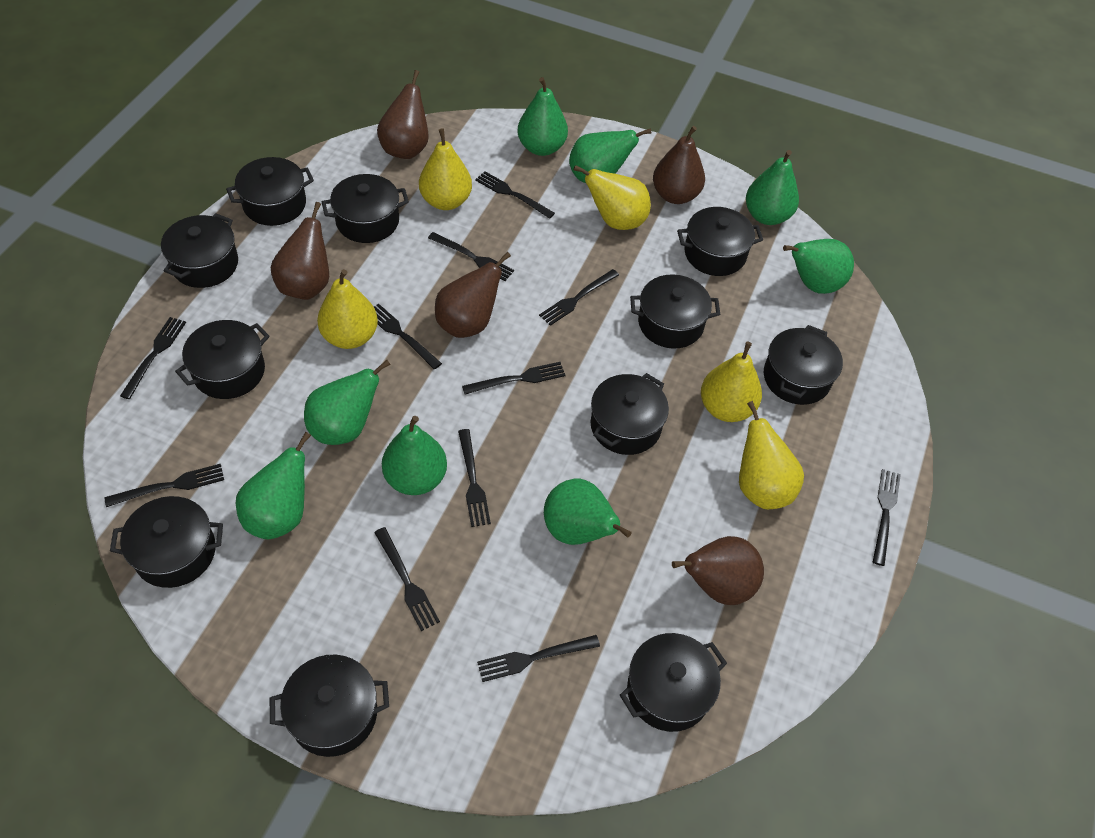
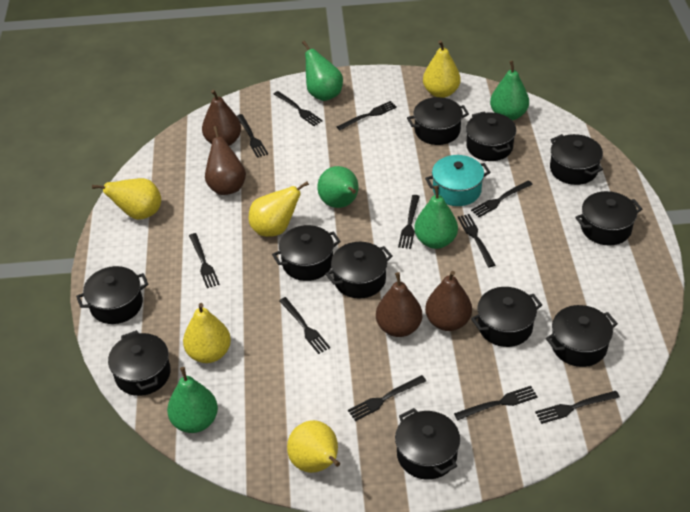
brown pear: 5 -> 4
green pear: 8 -> 5
turquoise pot: 0 -> 1

